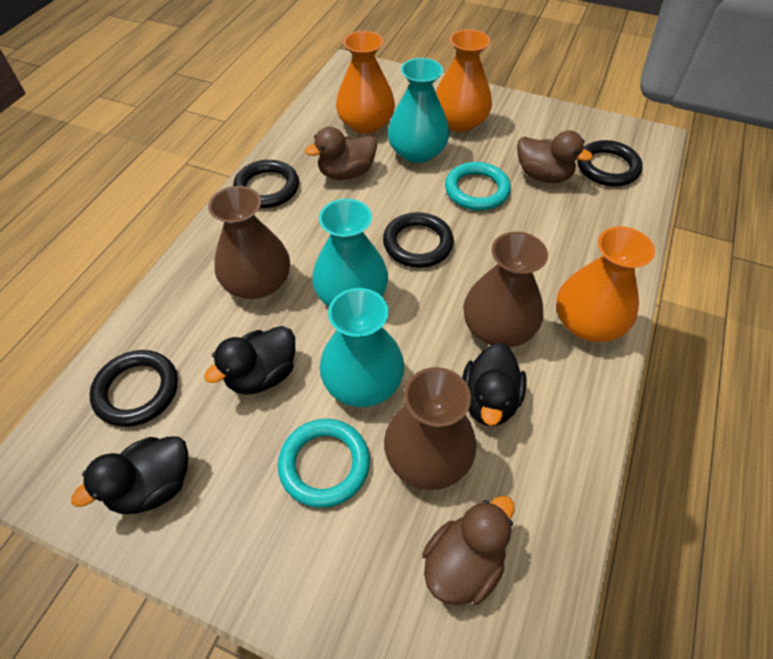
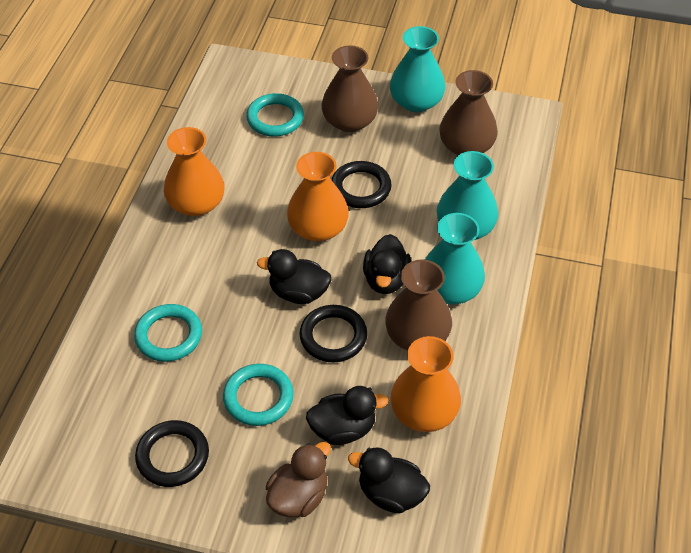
black duck: 3 -> 4
black ring: 4 -> 3
brown duck: 3 -> 1
turquoise ring: 2 -> 3

